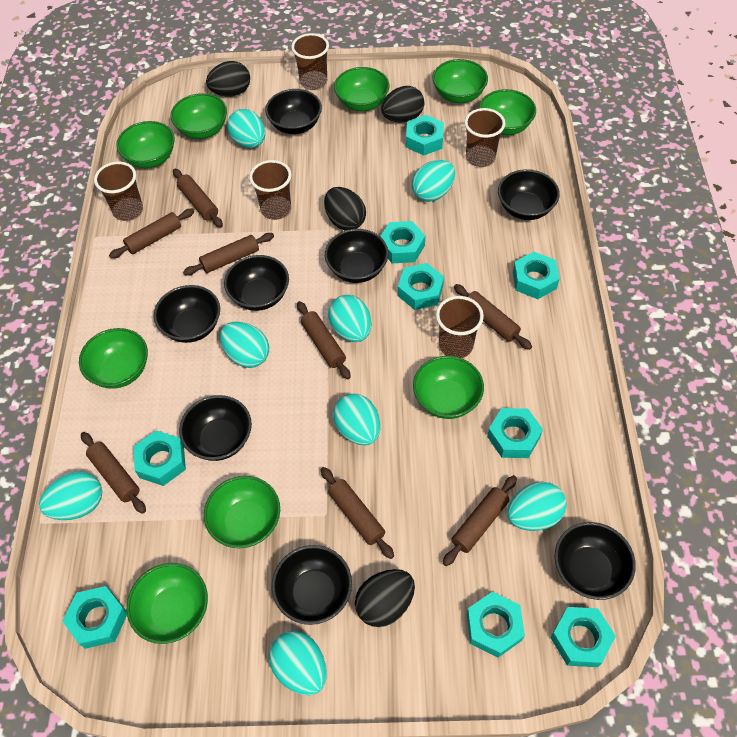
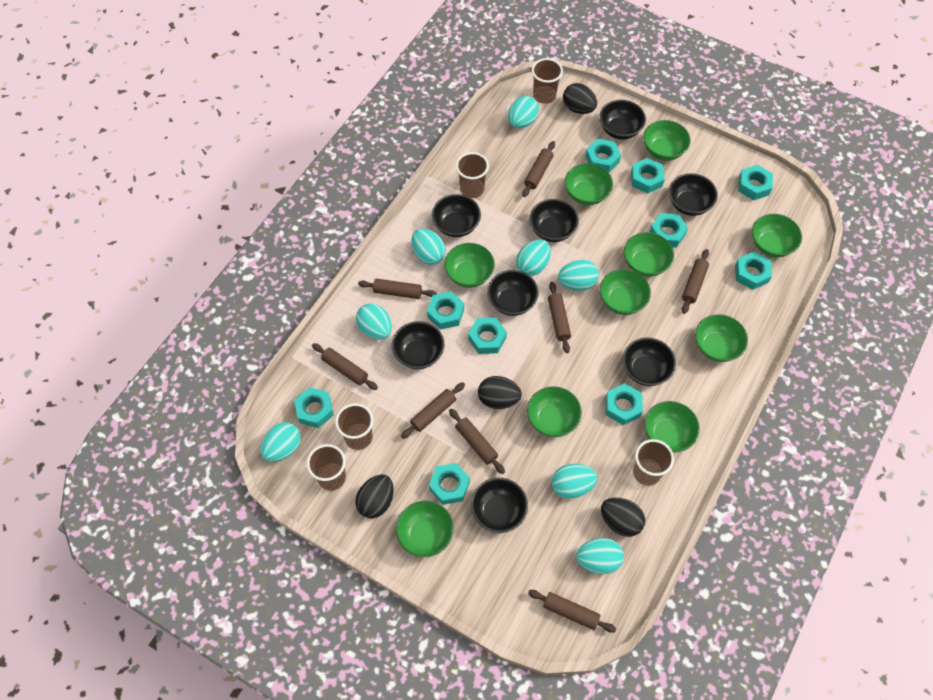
green bowl: 9 -> 10
turquoise nut: 9 -> 10

